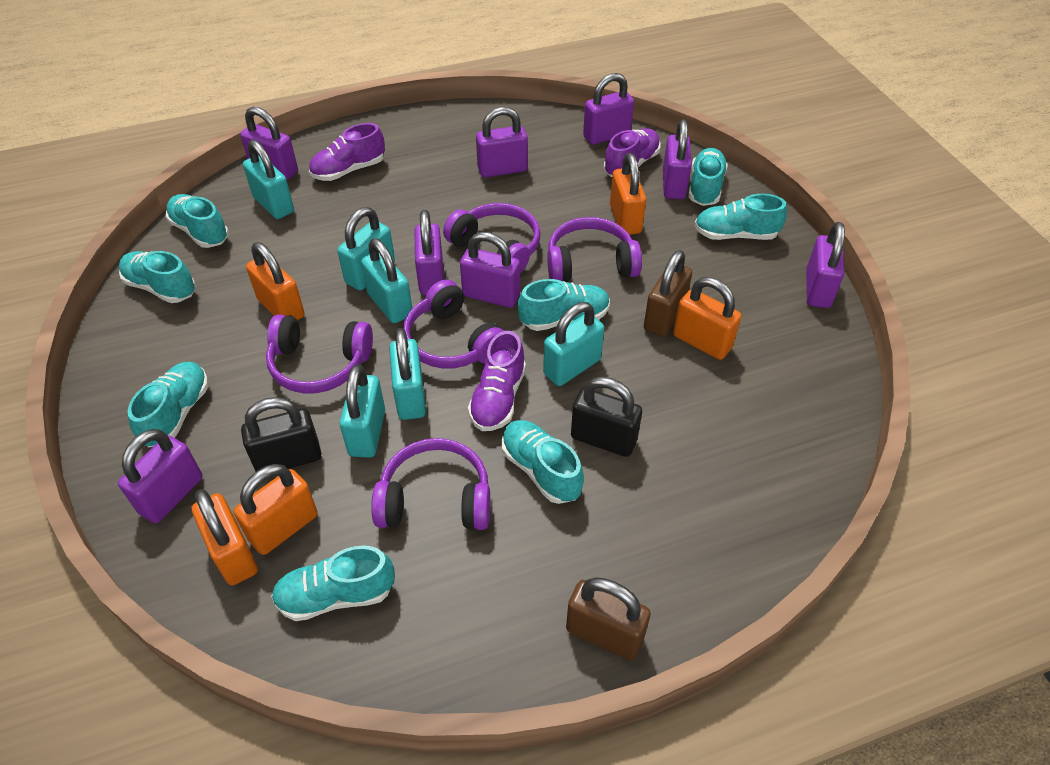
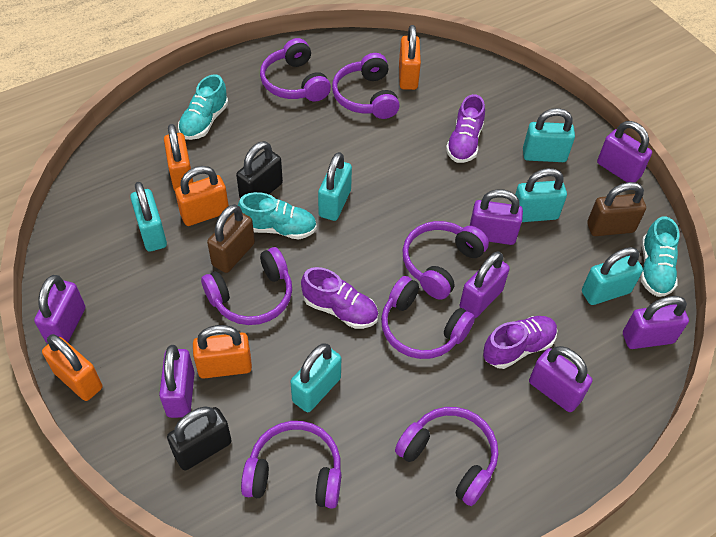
purple headphones: 5 -> 7
purple padlock: 8 -> 7
turquoise shoe: 8 -> 3

